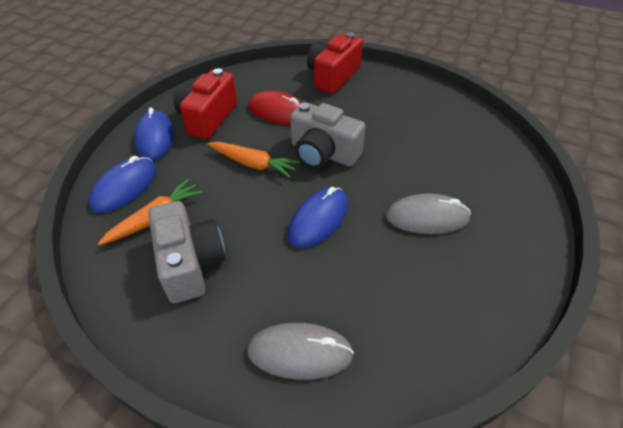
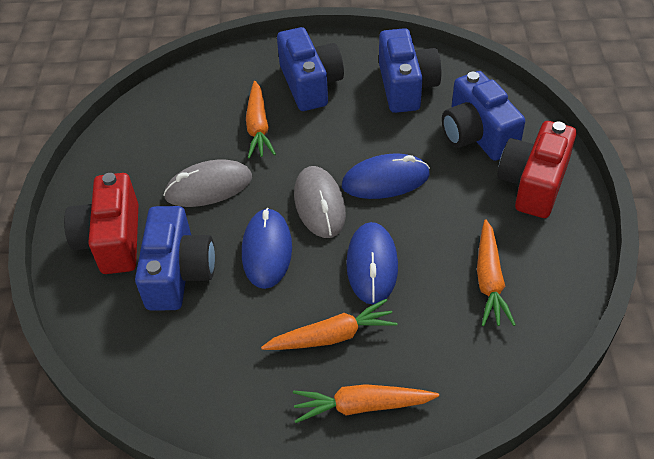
blue camera: 0 -> 4
grey camera: 2 -> 0
orange carrot: 2 -> 4
red mouse: 1 -> 0

